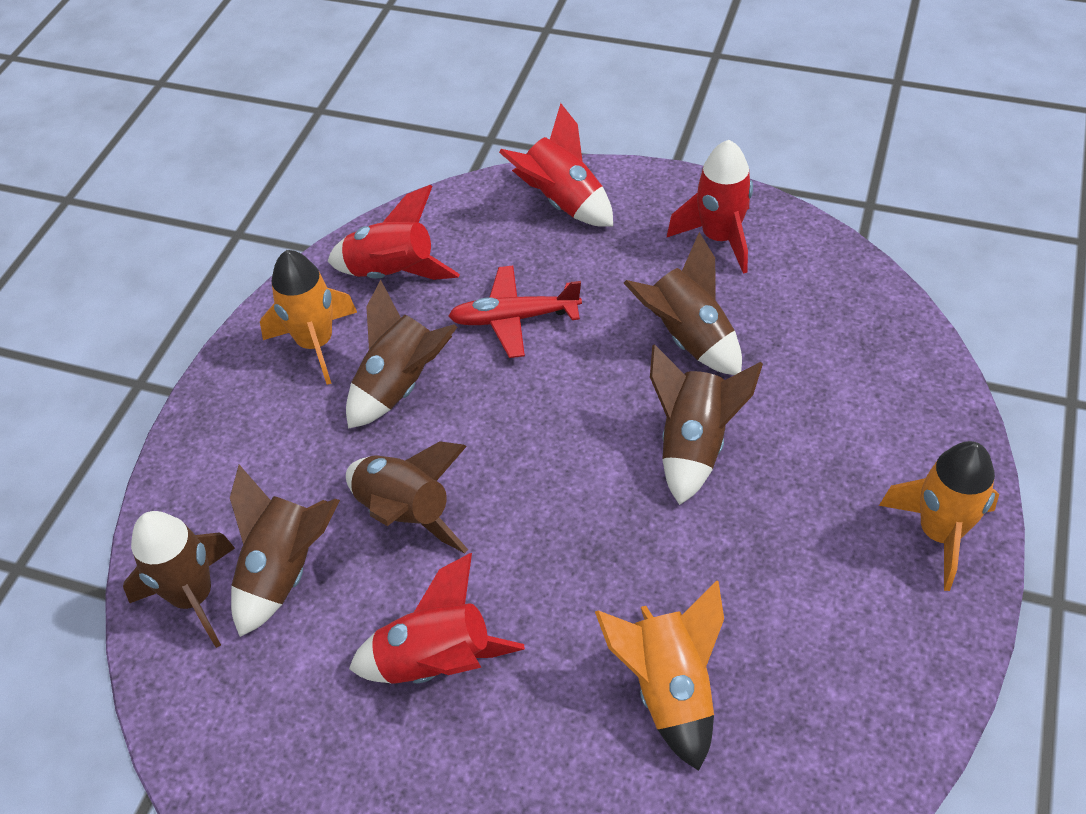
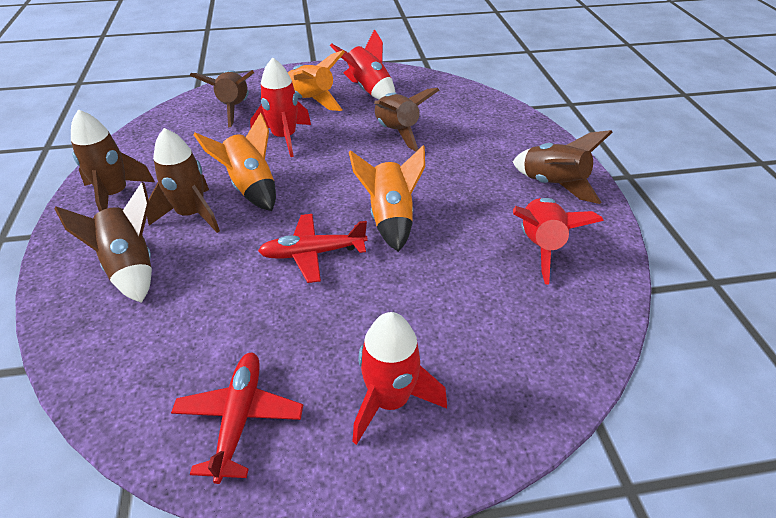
red plane: 1 -> 2

